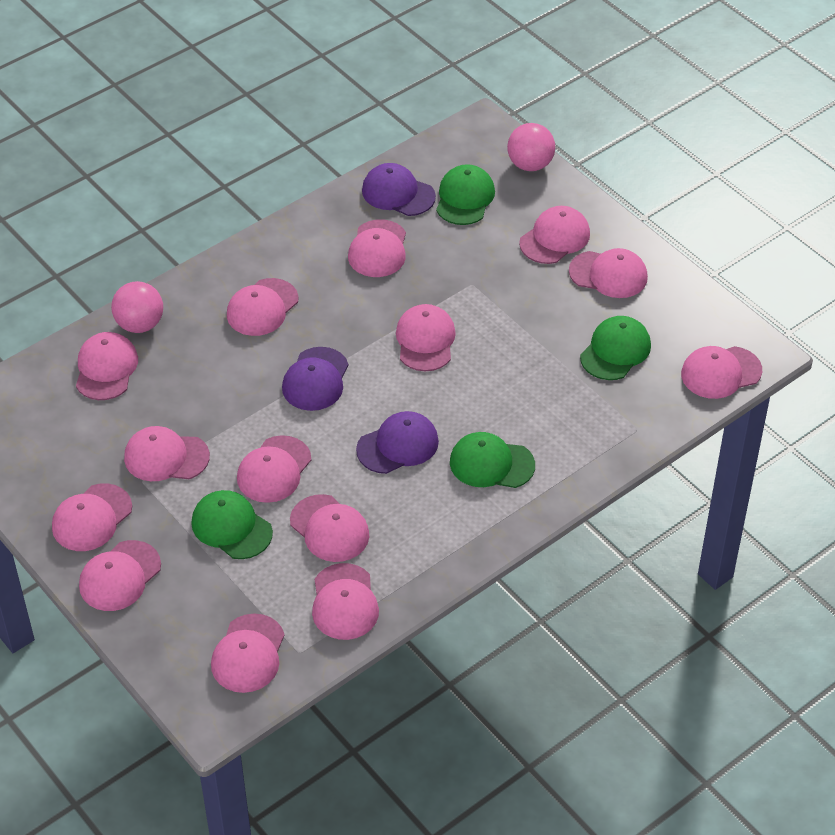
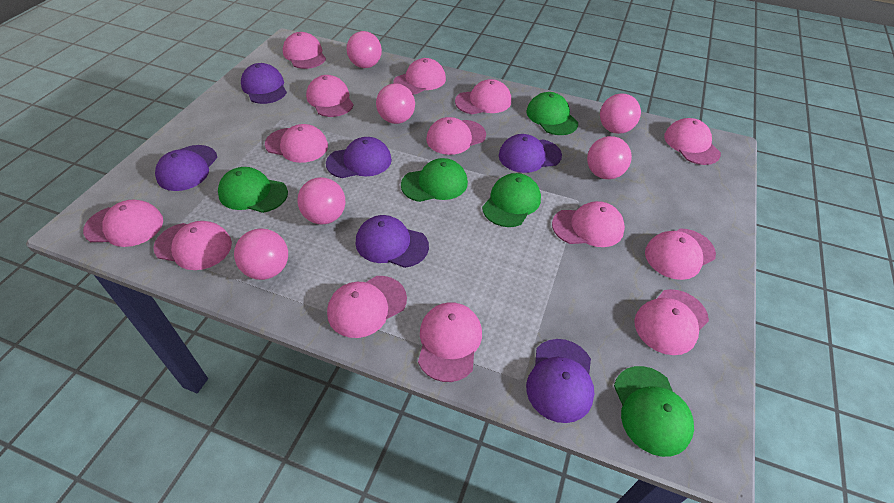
green cap: 4 -> 5
pink ball: 2 -> 6
purple cap: 3 -> 6

